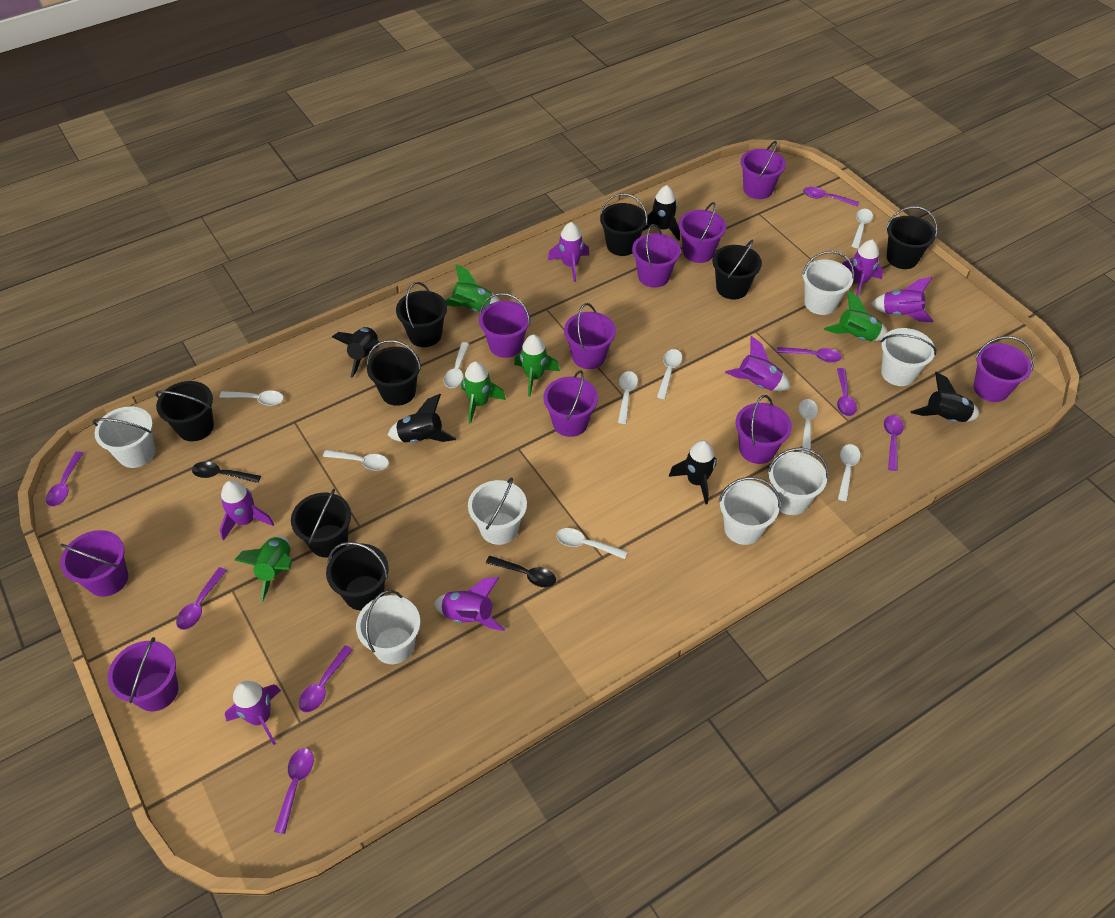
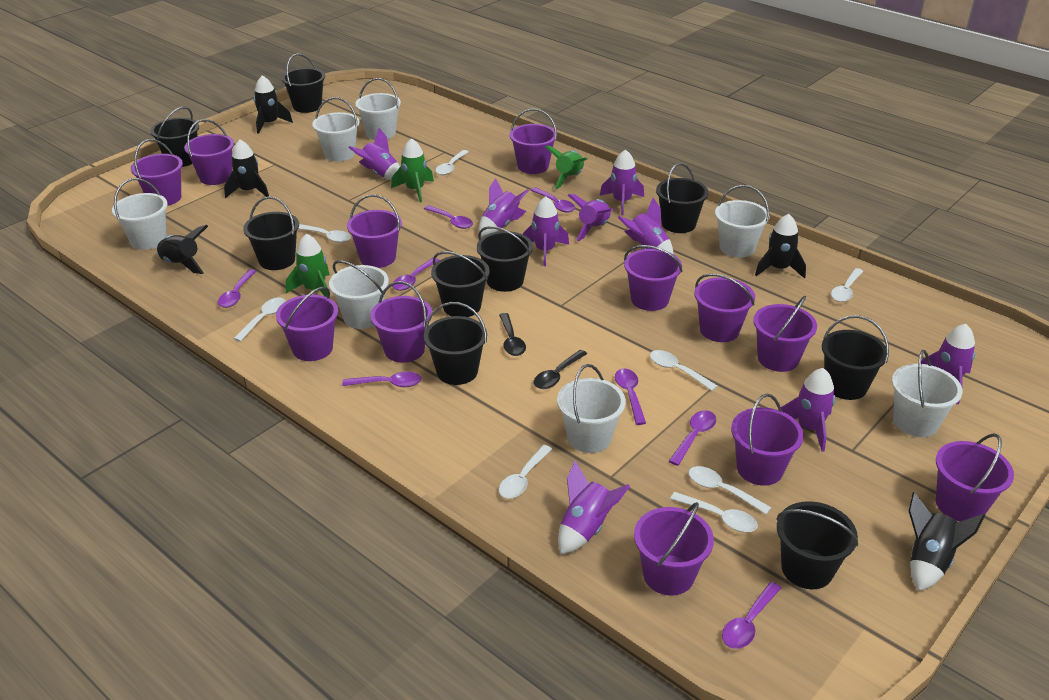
black bucket: 8 -> 9
green rocket: 5 -> 3
purple bucket: 10 -> 12
purple rocket: 7 -> 9
white spoon: 9 -> 8

